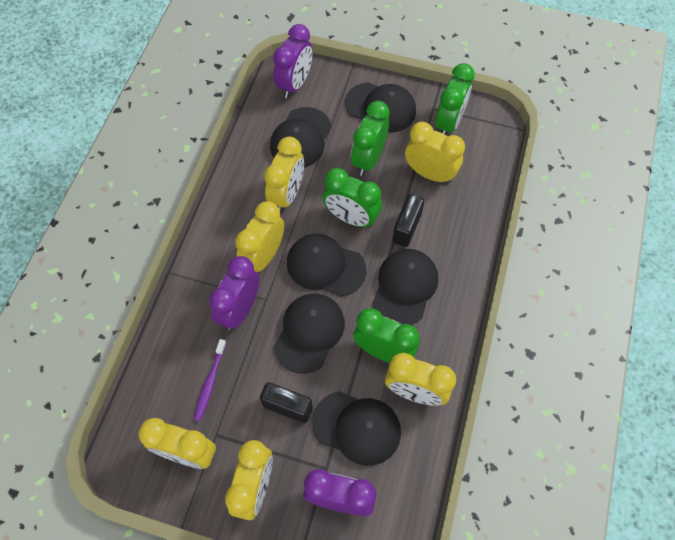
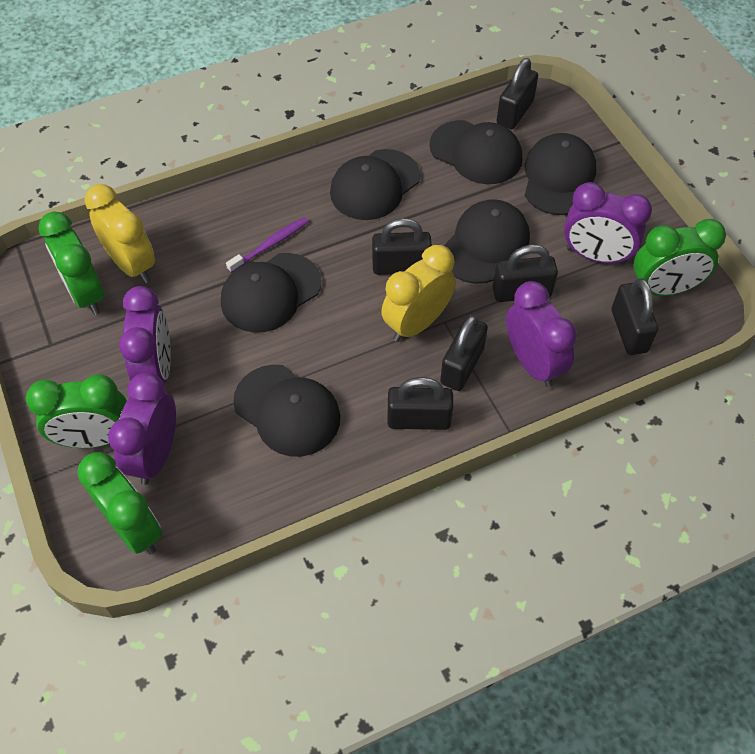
black padlock: 2 -> 6
purple clock: 3 -> 4
yellow clock: 6 -> 2

